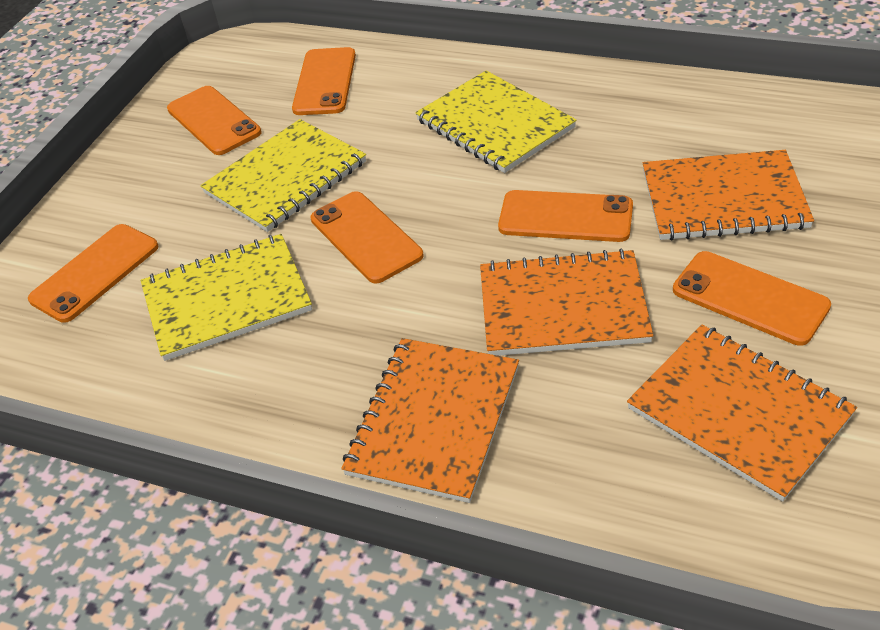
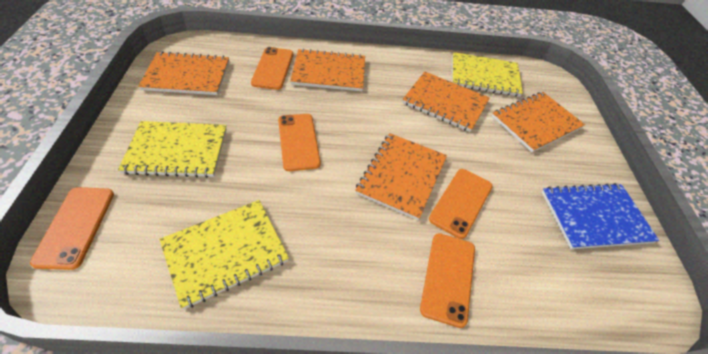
blue notebook: 0 -> 1
orange notebook: 4 -> 5
orange phone: 6 -> 5

